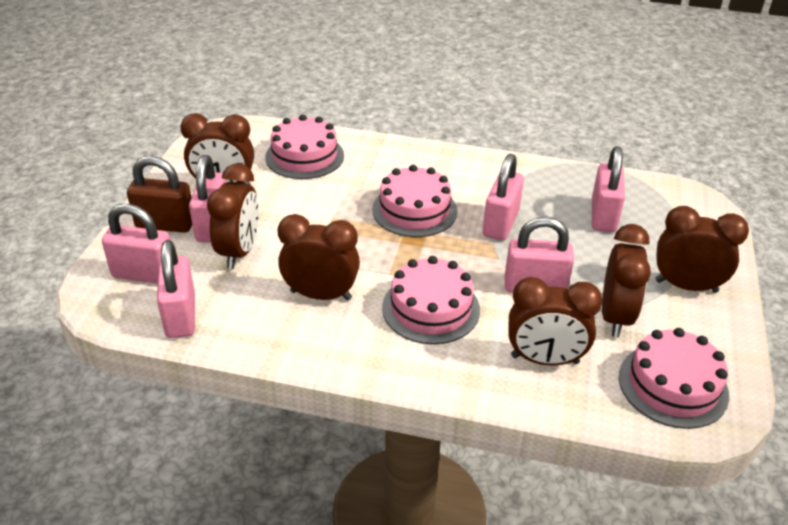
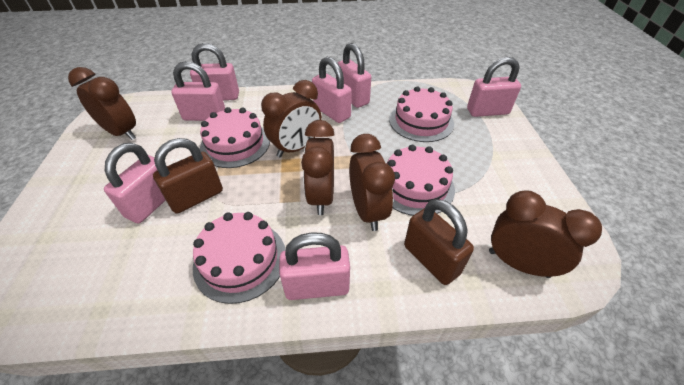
brown clock: 6 -> 5
brown padlock: 1 -> 2
pink padlock: 6 -> 7

